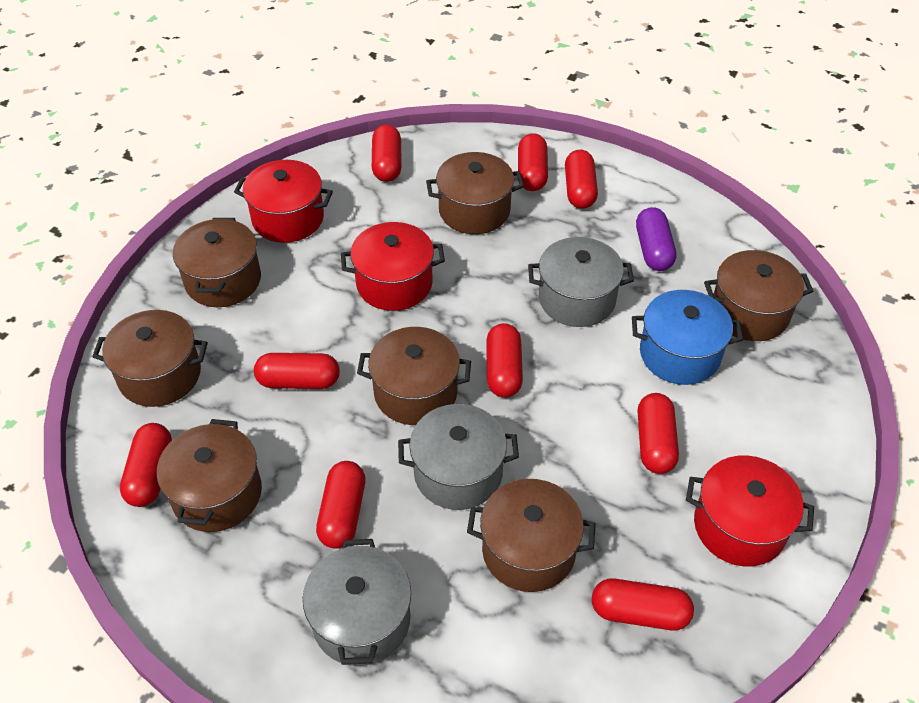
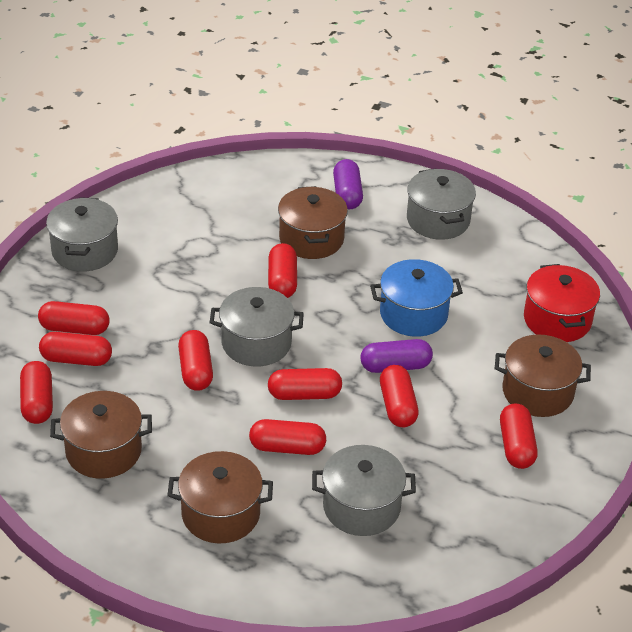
brown pot: 7 -> 4
grey pot: 3 -> 4
purple capsule: 1 -> 2
red pot: 3 -> 1

